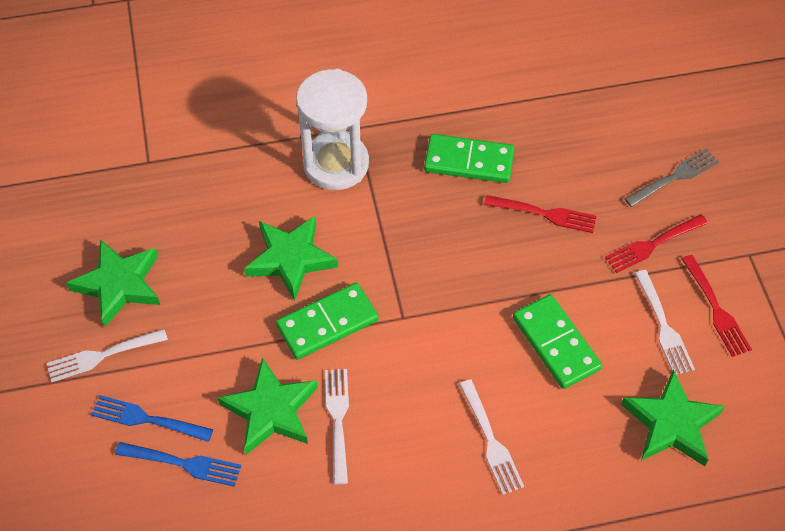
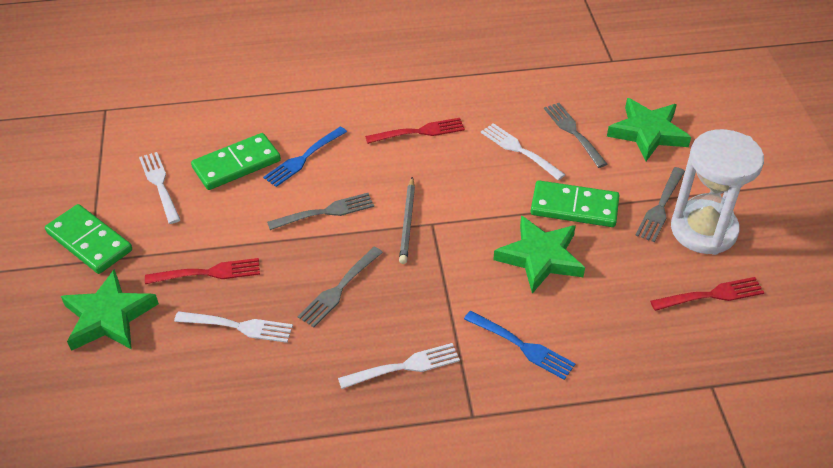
green star: 4 -> 3
grey fork: 1 -> 4
grey pencil: 0 -> 1

